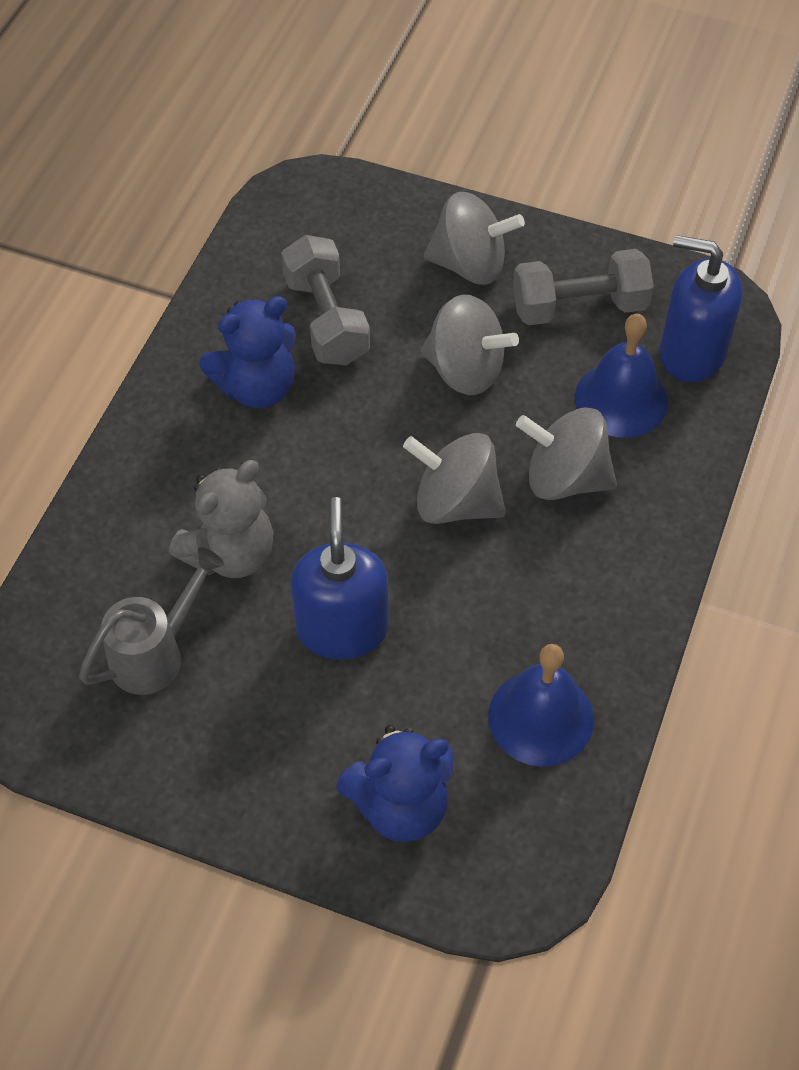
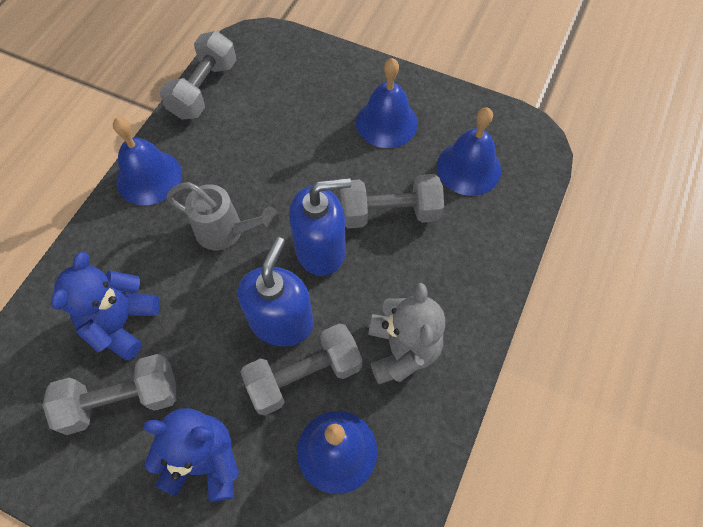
blue bell: 2 -> 4
grey dumbbell: 2 -> 4
grey spinning top: 4 -> 0

